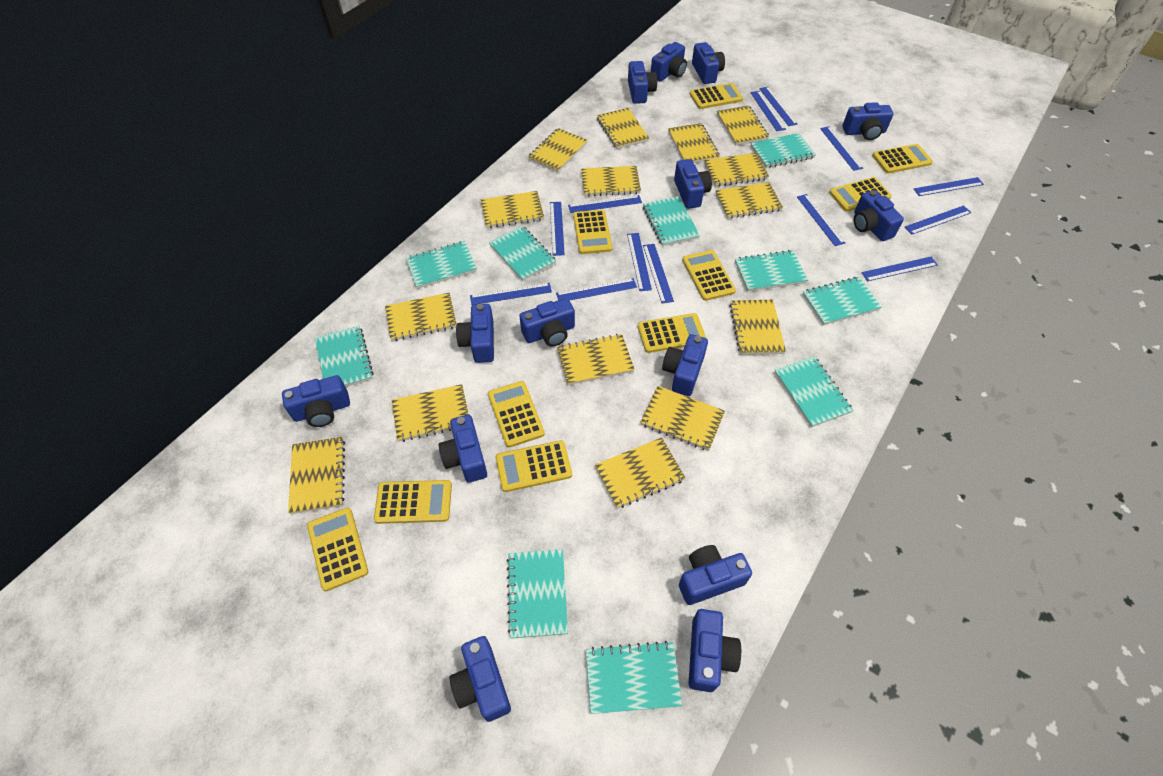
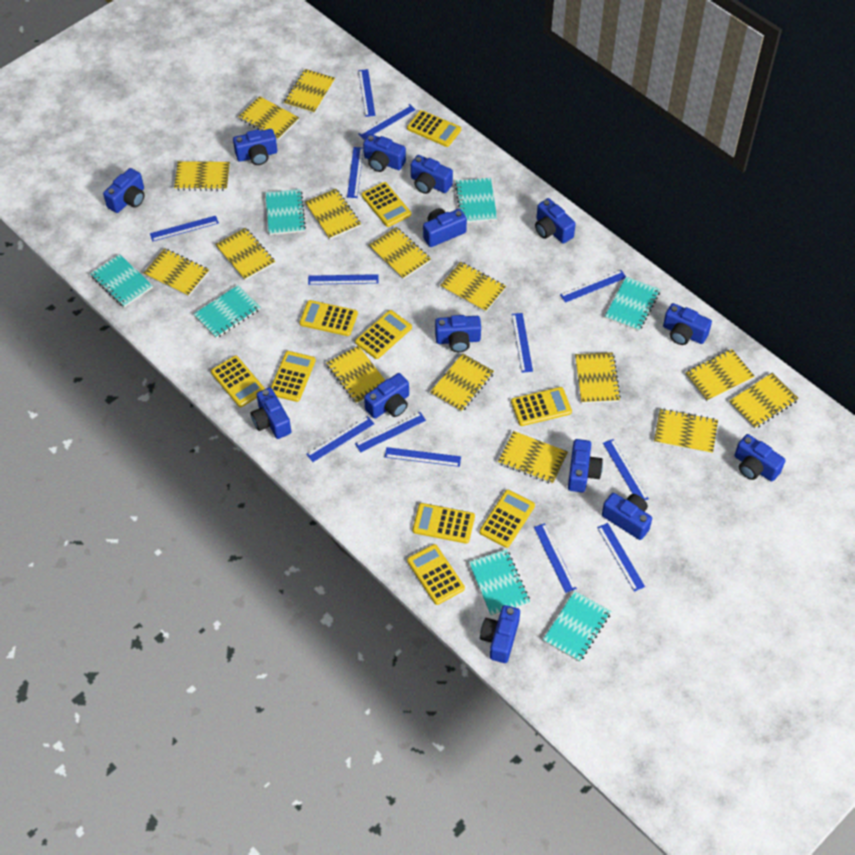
turquoise notebook: 10 -> 7

